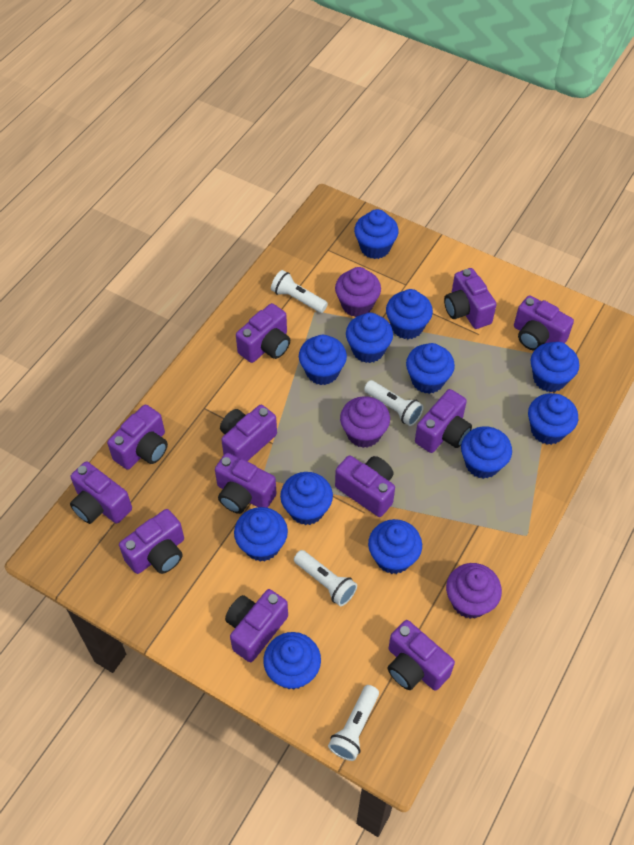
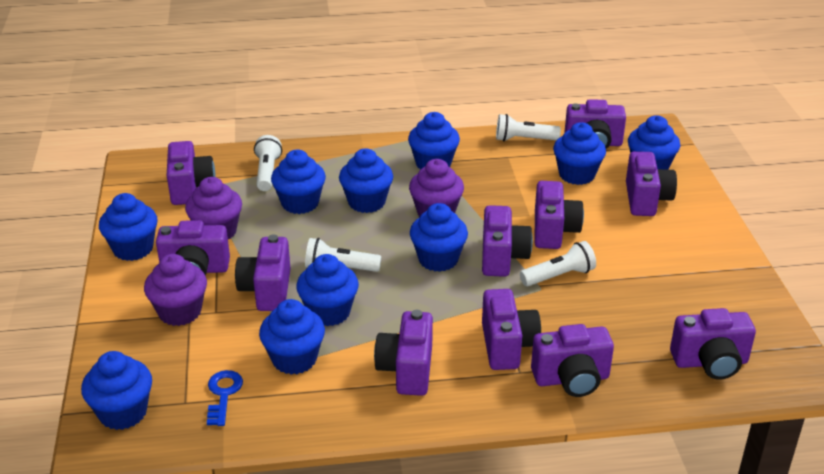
blue cupcake: 12 -> 10
blue key: 0 -> 1
purple camera: 12 -> 11

